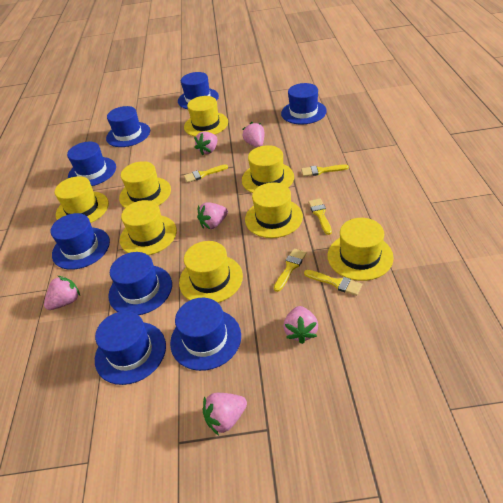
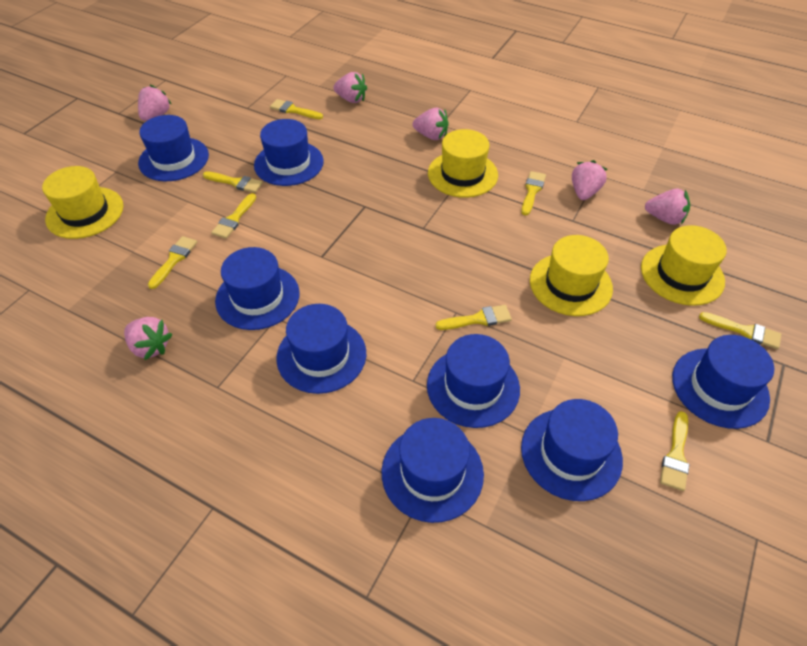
yellow brush: 5 -> 8
yellow hat: 8 -> 4

